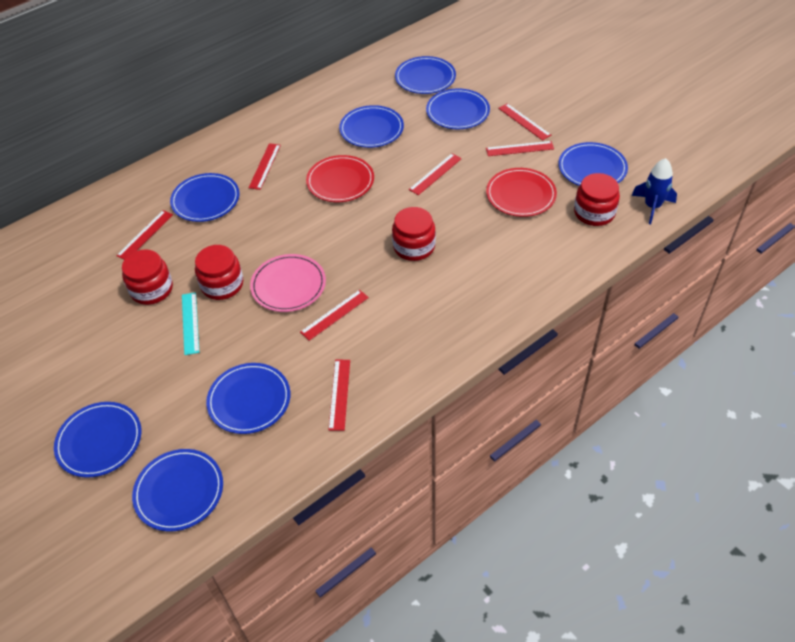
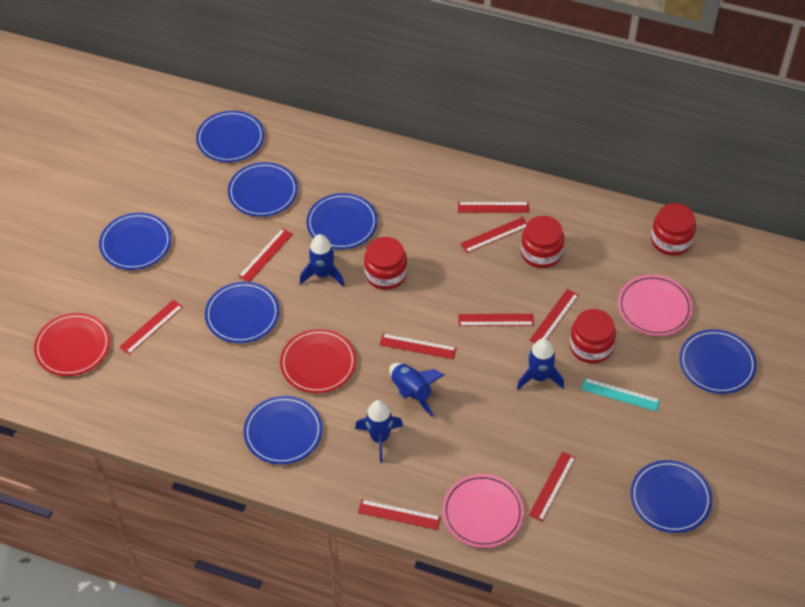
blue rocket: 1 -> 4
pink plate: 1 -> 2
red ruler: 7 -> 9

